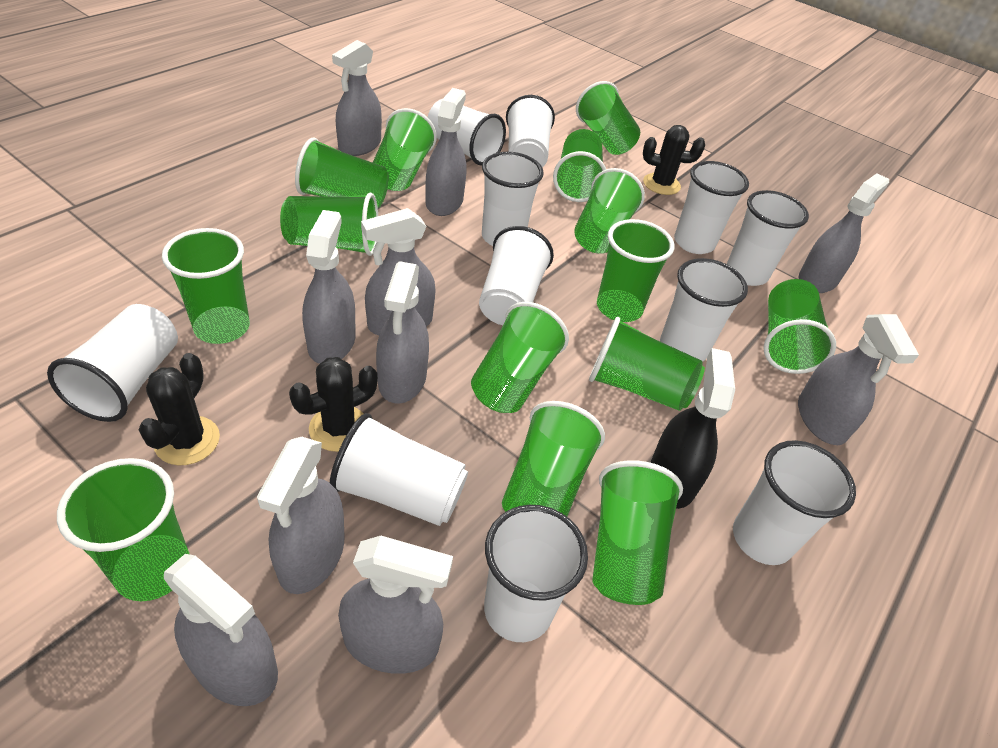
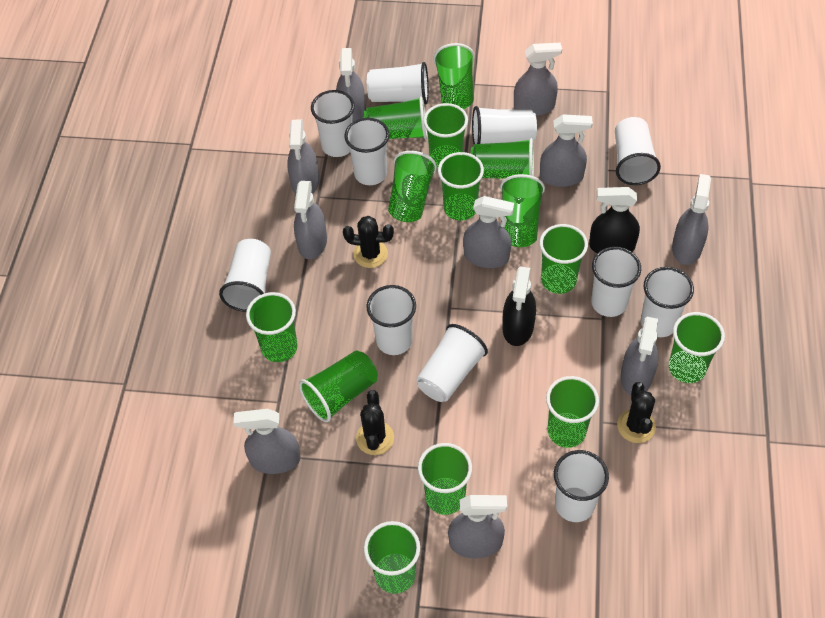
black spray bottle: 1 -> 2

